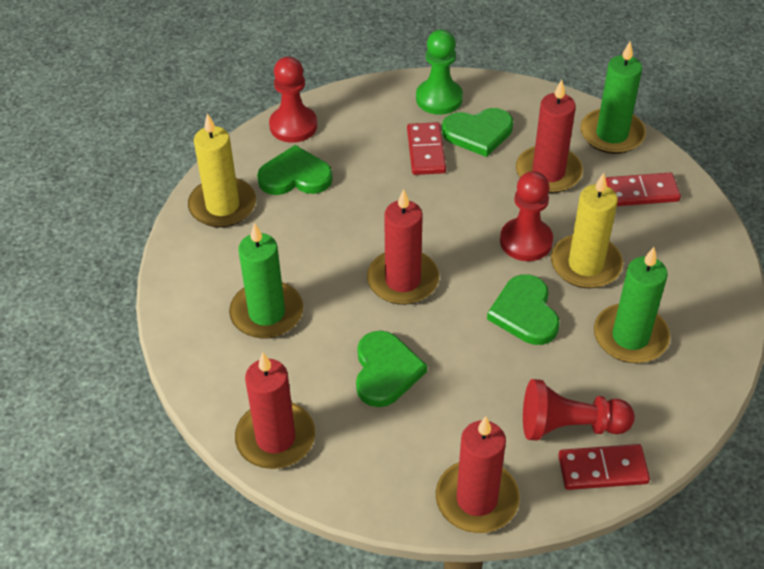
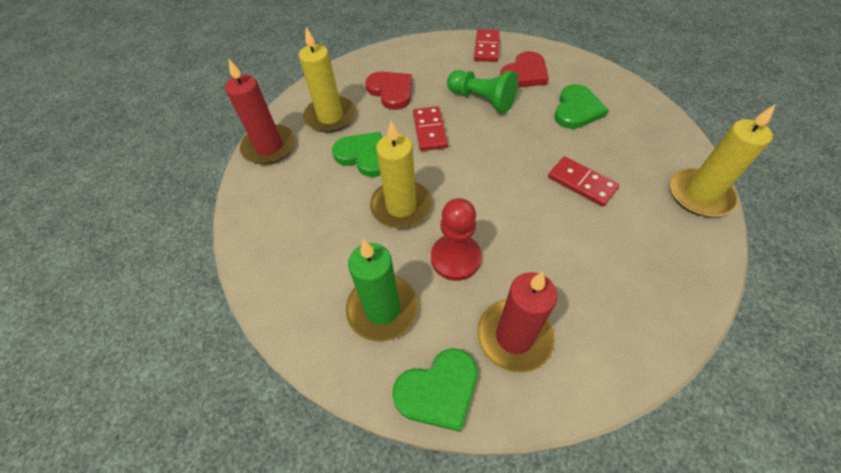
green candle: 3 -> 1
green heart: 4 -> 3
red candle: 4 -> 2
red heart: 0 -> 2
red pawn: 3 -> 1
yellow candle: 2 -> 3

